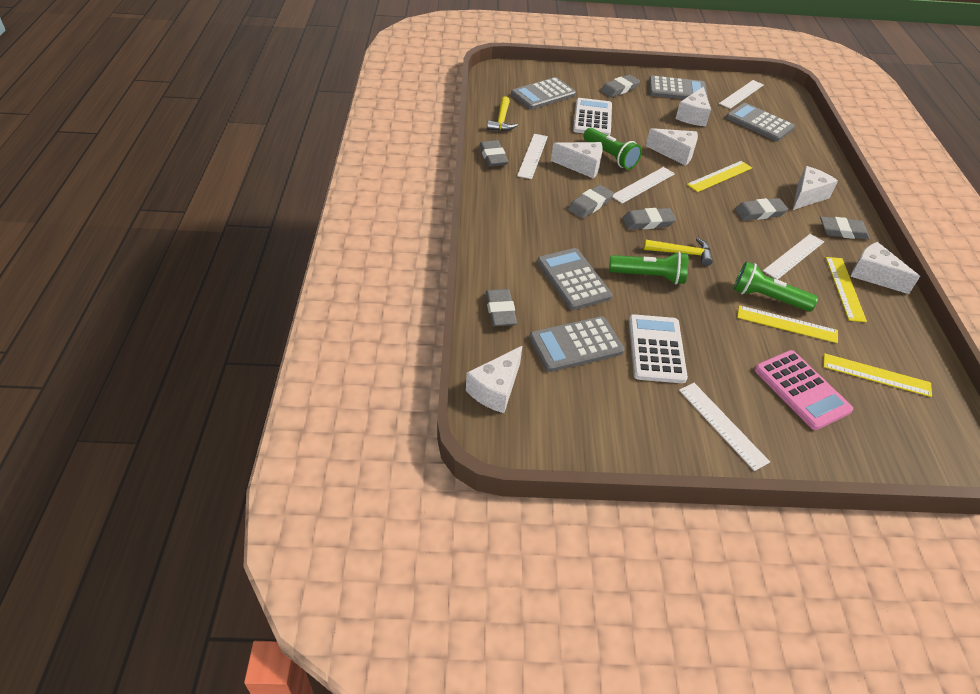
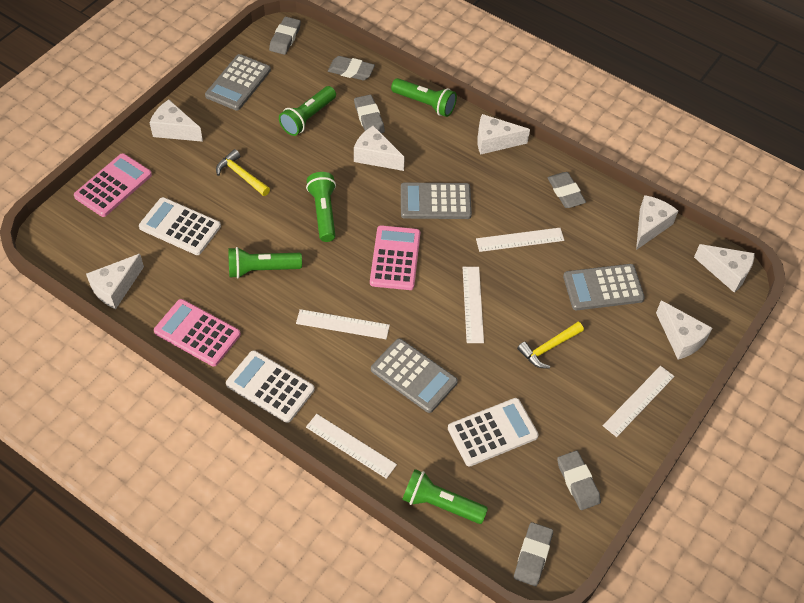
green flashlight: 3 -> 5
grey calculator: 5 -> 4
grey eraser: 7 -> 6
pink calculator: 1 -> 3
white calculator: 2 -> 3
white cheese: 6 -> 7
yellow ruler: 4 -> 0

